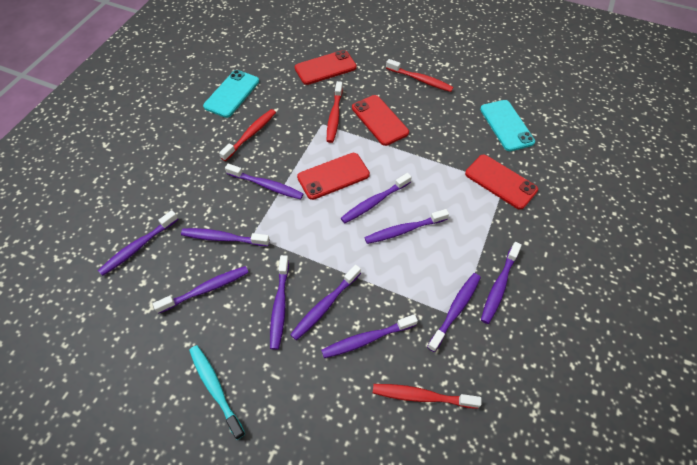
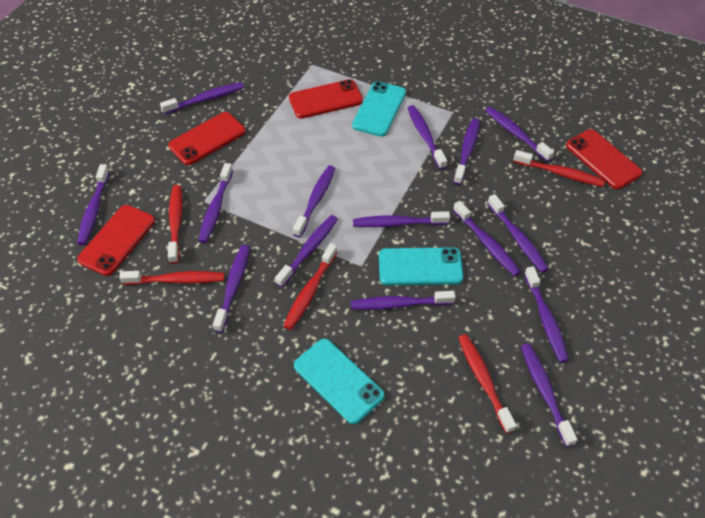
purple toothbrush: 11 -> 15
red toothbrush: 4 -> 5
turquoise phone: 2 -> 3
turquoise toothbrush: 1 -> 0

